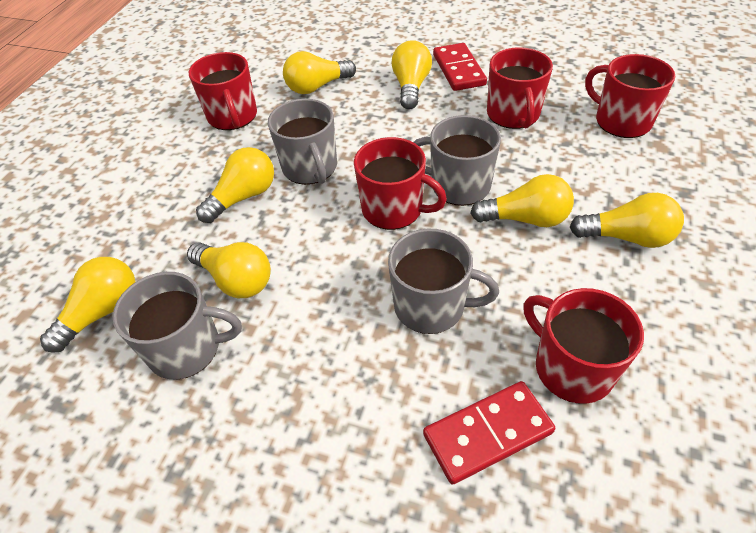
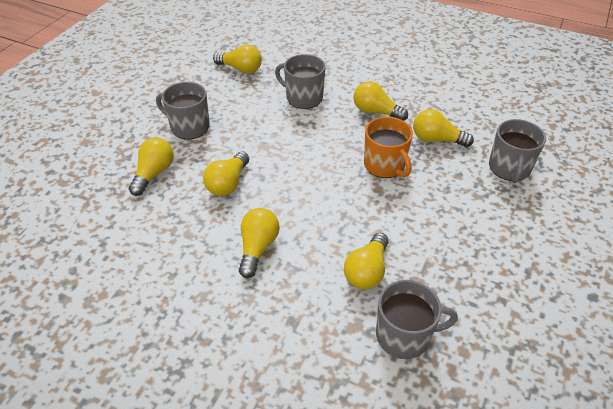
orange mug: 0 -> 1
red domino: 2 -> 0
red mug: 5 -> 0

